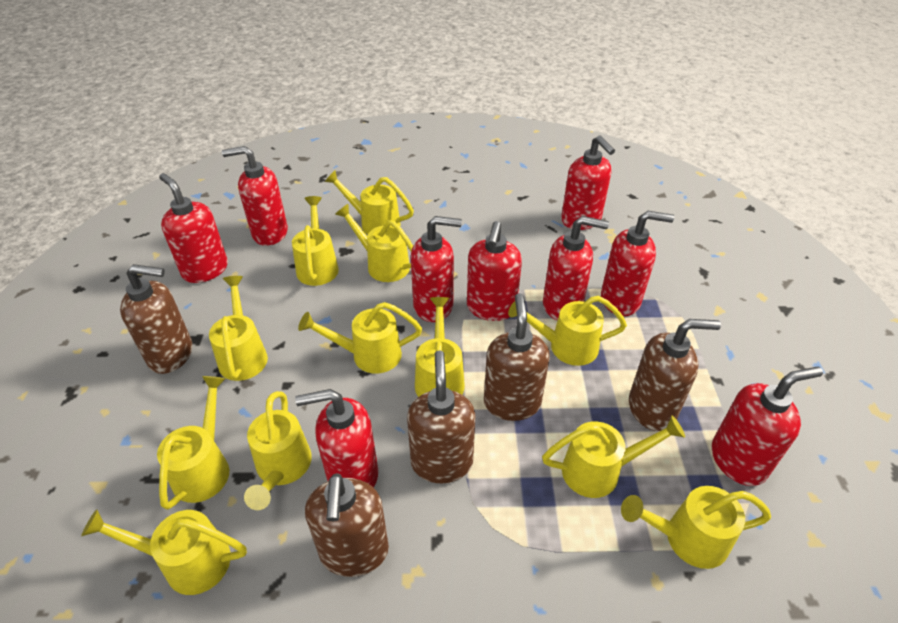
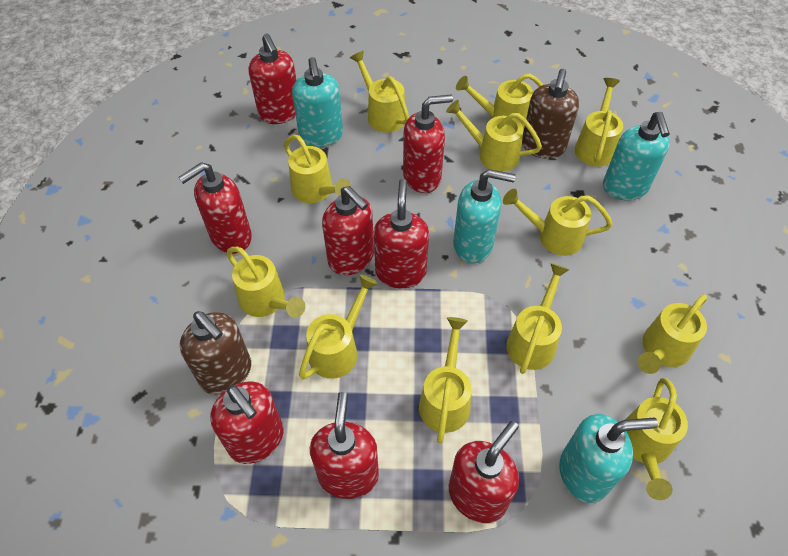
brown soap dispenser: 5 -> 2
red soap dispenser: 9 -> 8
turquoise soap dispenser: 0 -> 4

